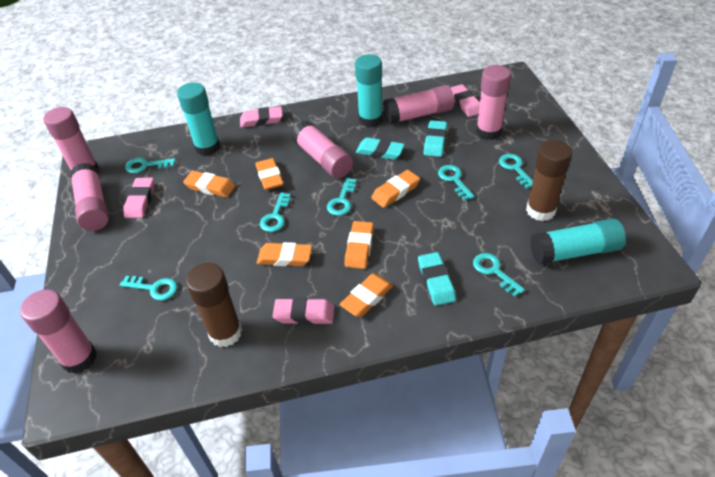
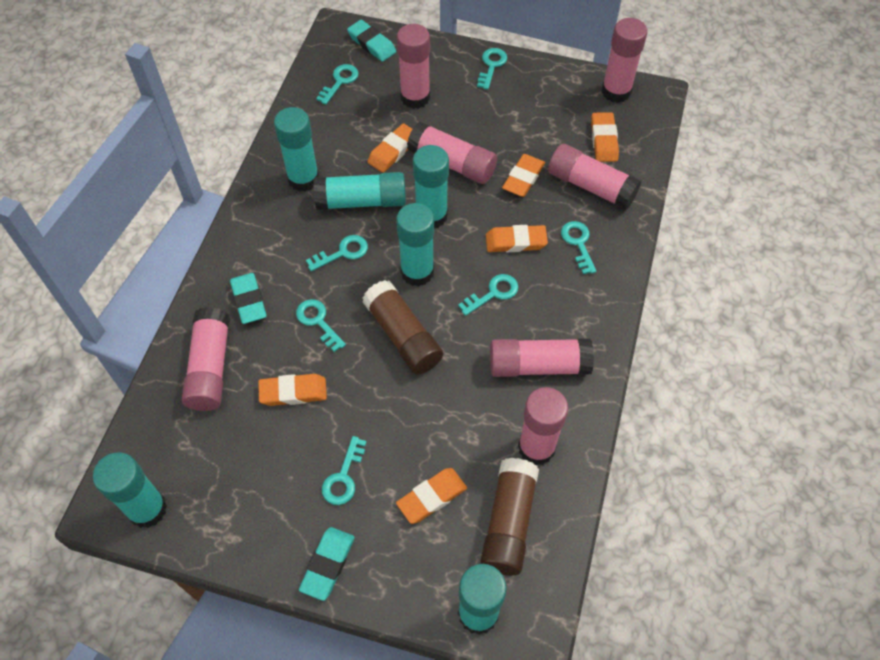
pink eraser: 4 -> 0
pink glue stick: 6 -> 7
turquoise glue stick: 3 -> 6

